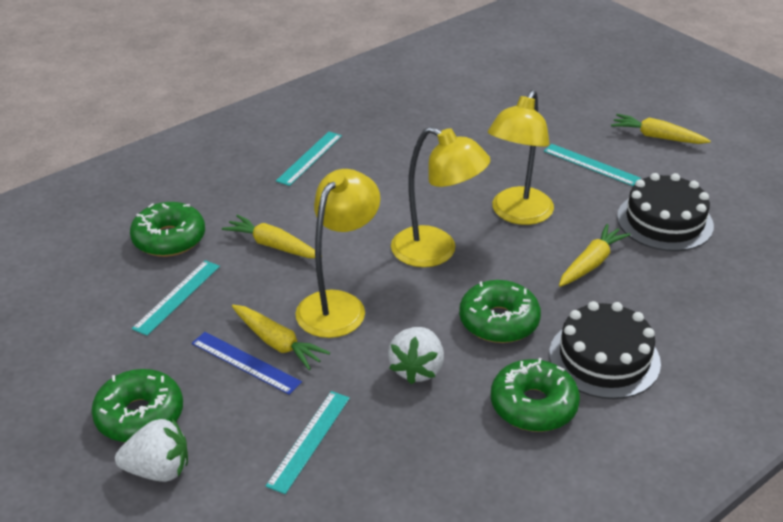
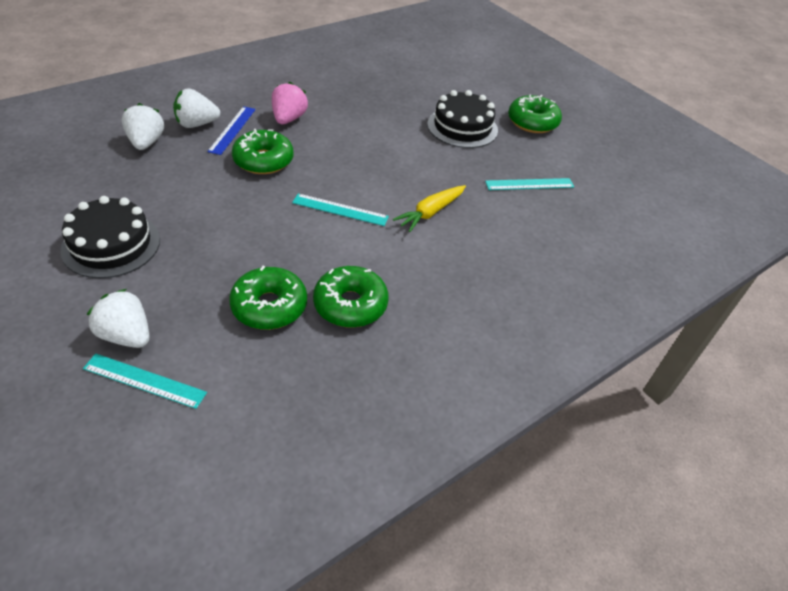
pink strawberry: 0 -> 1
turquoise ruler: 4 -> 3
white strawberry: 2 -> 3
yellow carrot: 4 -> 1
yellow lamp: 3 -> 0

